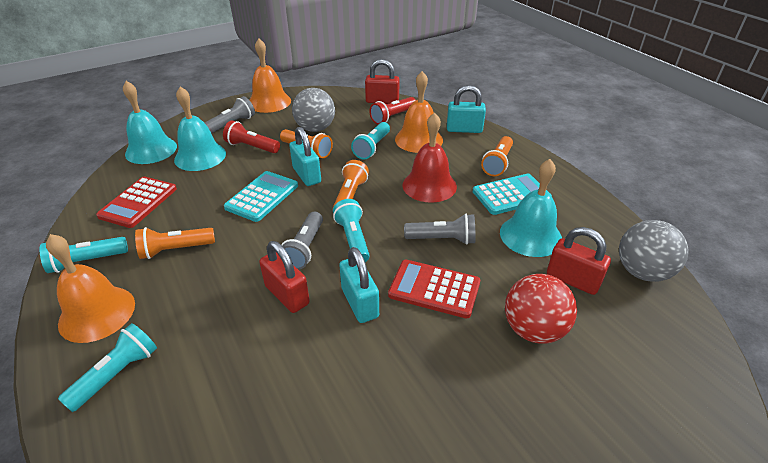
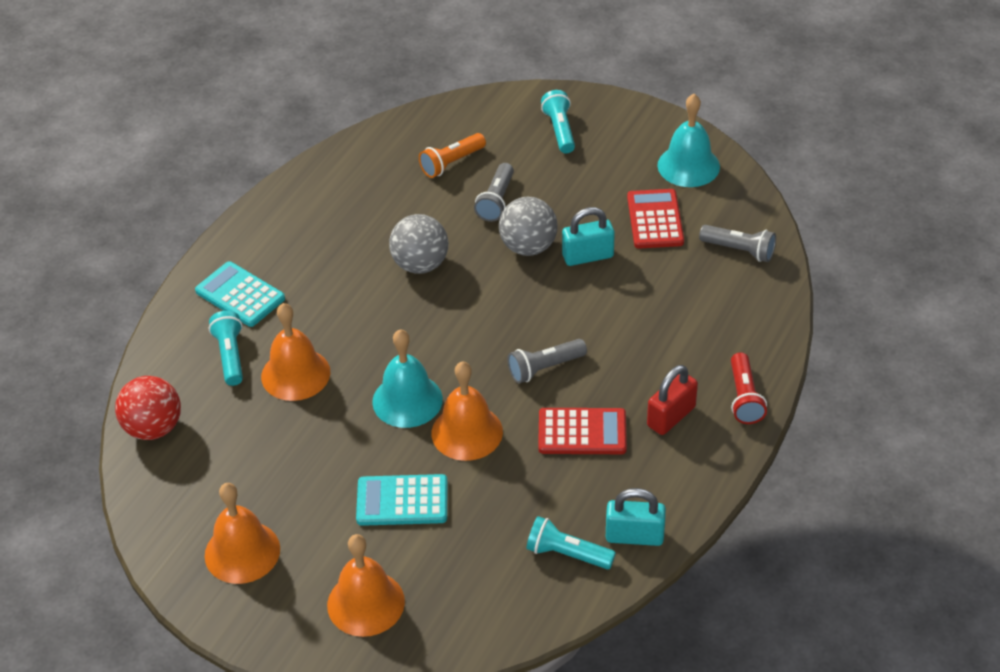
orange bell: 3 -> 4
orange flashlight: 4 -> 1
red bell: 1 -> 0
red flashlight: 2 -> 1
red padlock: 3 -> 1
turquoise bell: 3 -> 2
turquoise flashlight: 4 -> 3
turquoise padlock: 3 -> 2

